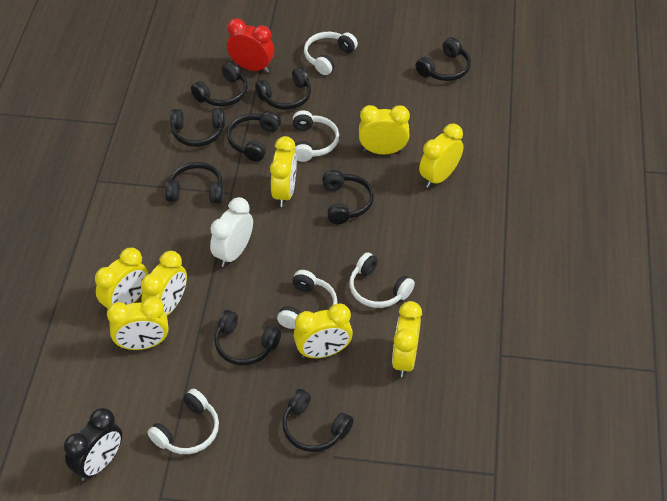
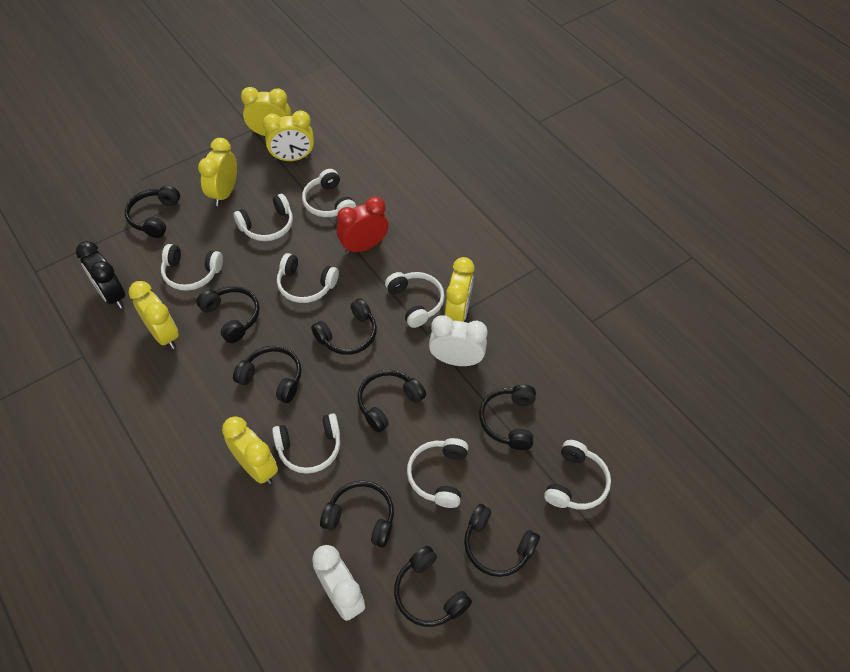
white clock: 1 -> 2
white headphones: 5 -> 8
yellow clock: 8 -> 6

